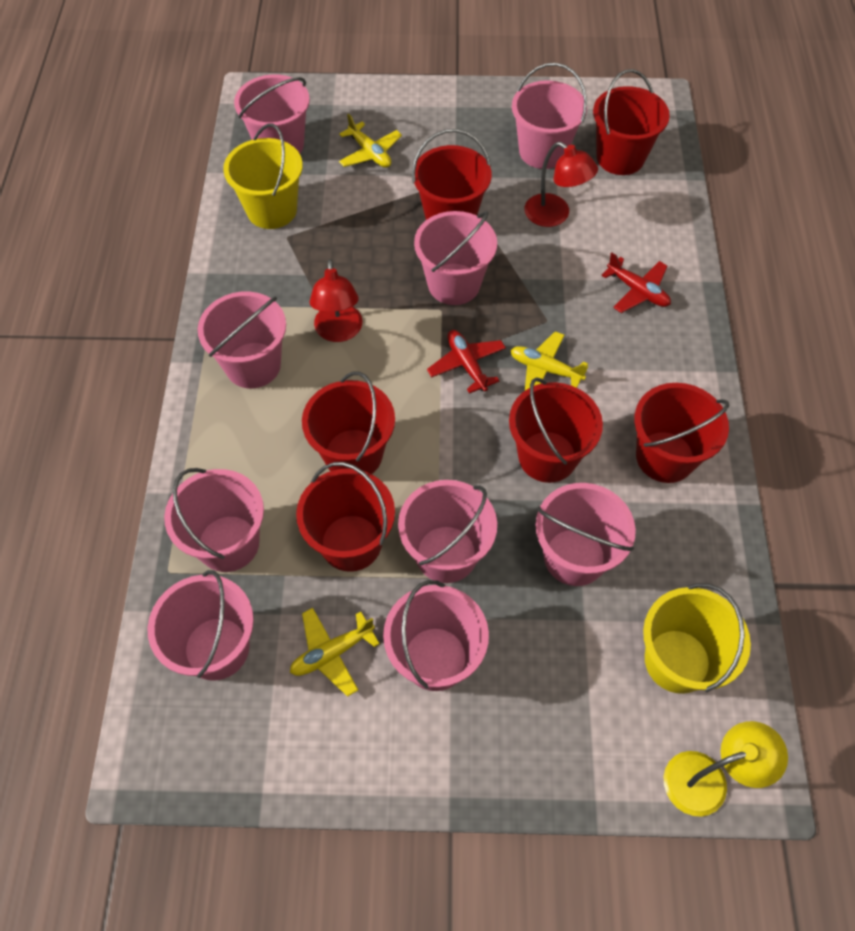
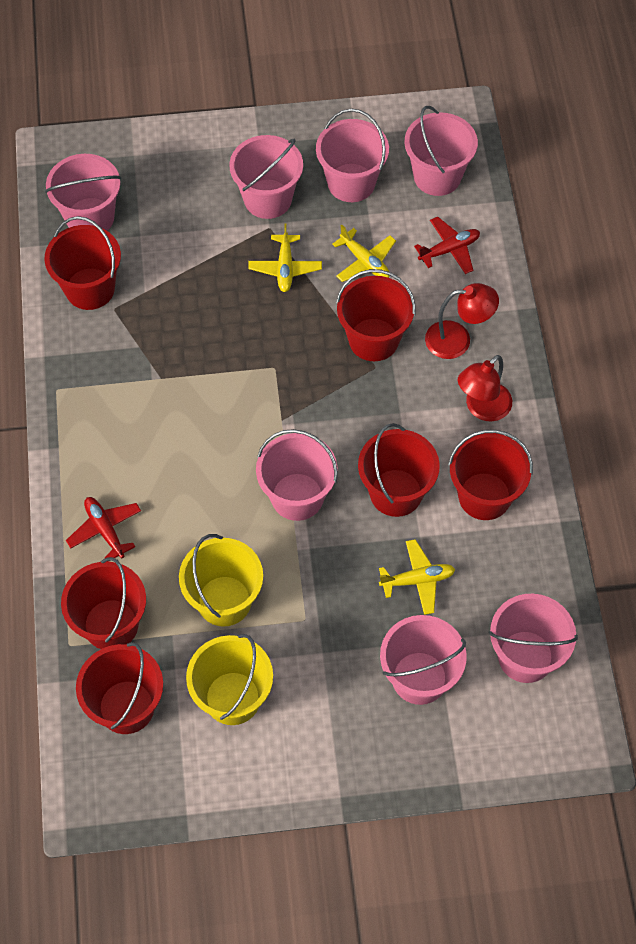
pink bucket: 9 -> 7
yellow lamp: 1 -> 0

